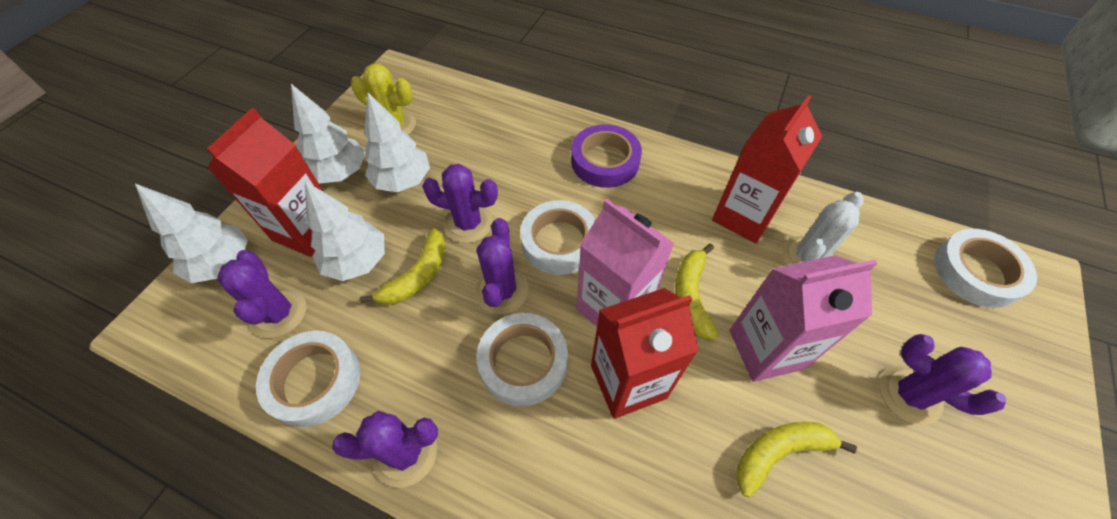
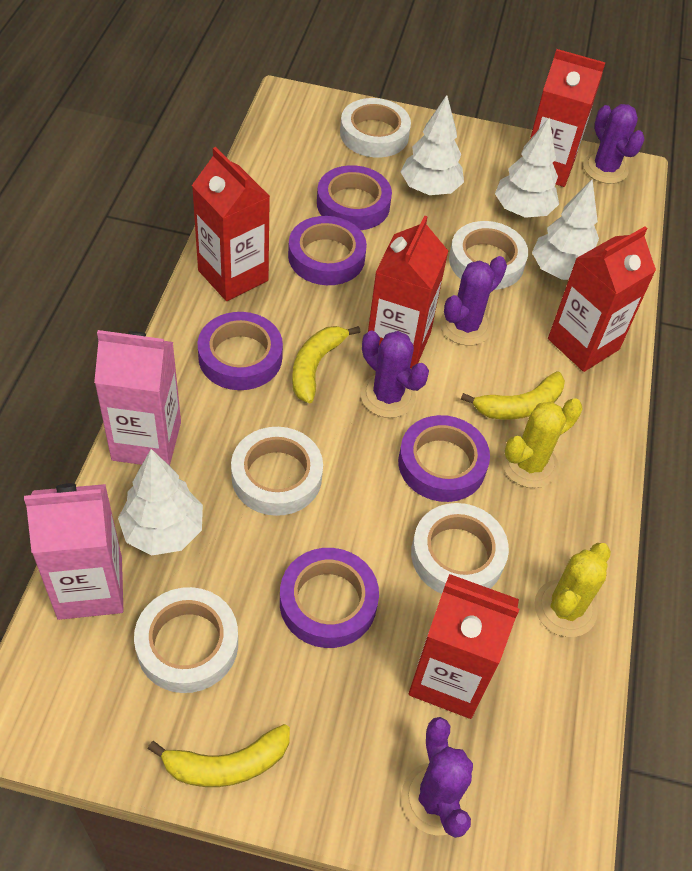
purple cactus: 5 -> 4
purple tape: 1 -> 5
red carton: 3 -> 5
white cactus: 1 -> 0
white tape: 4 -> 5
yellow cactus: 1 -> 2

